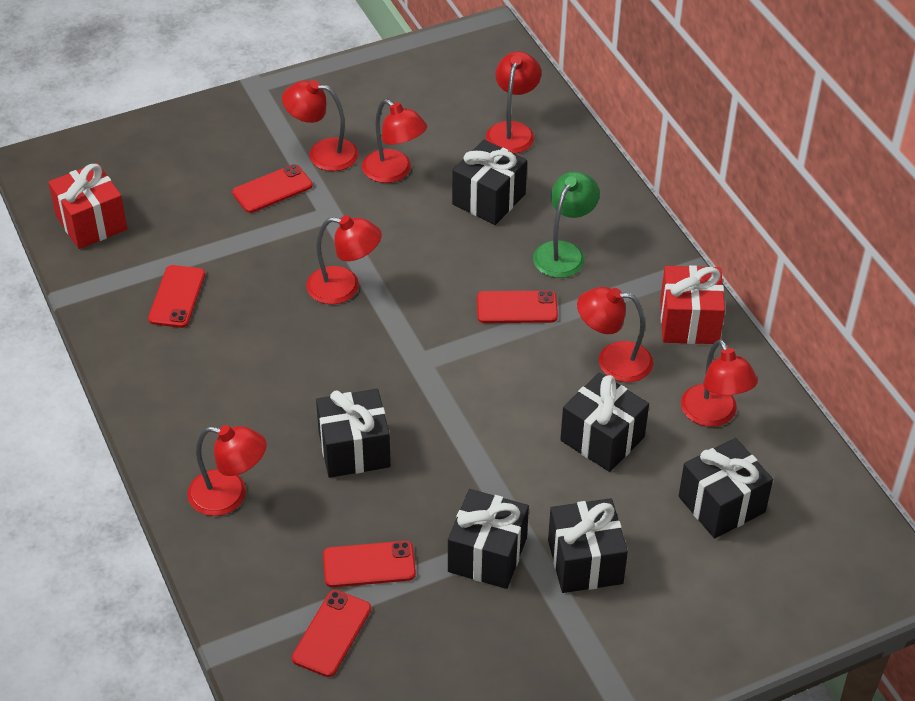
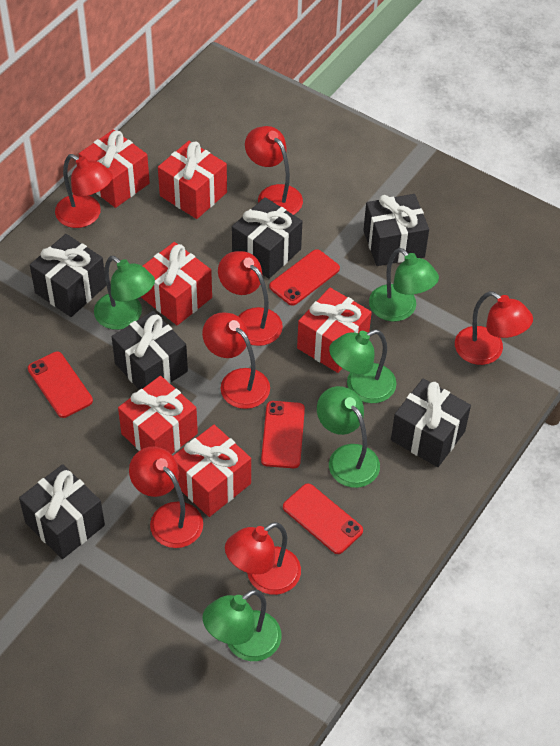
green lamp: 1 -> 5
red gift: 2 -> 6
red phone: 5 -> 4

